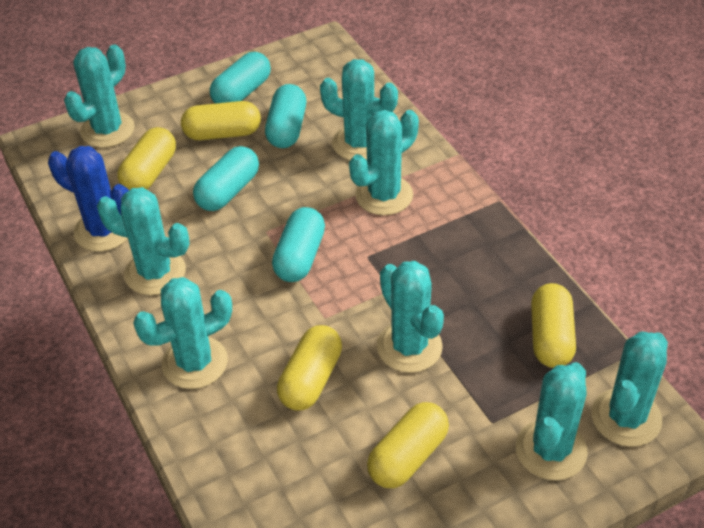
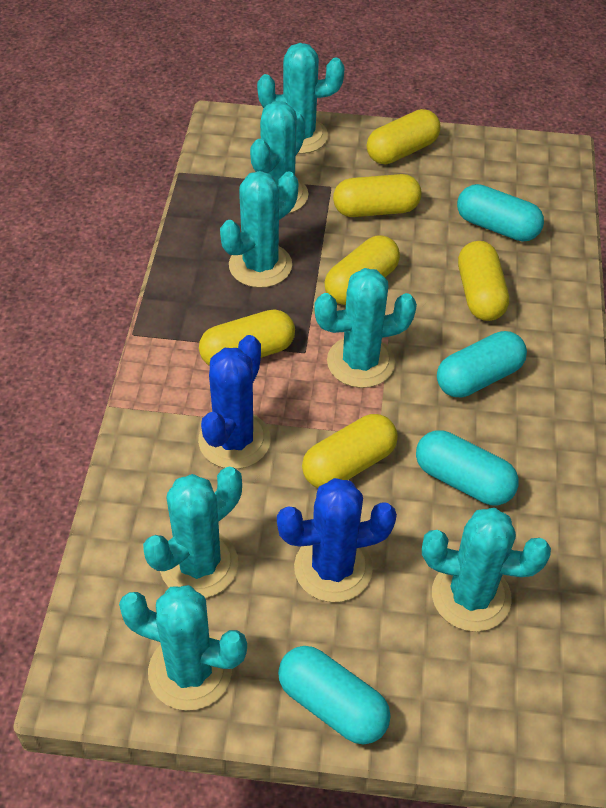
blue cactus: 1 -> 2
turquoise cactus: 8 -> 7
yellow capsule: 5 -> 6

